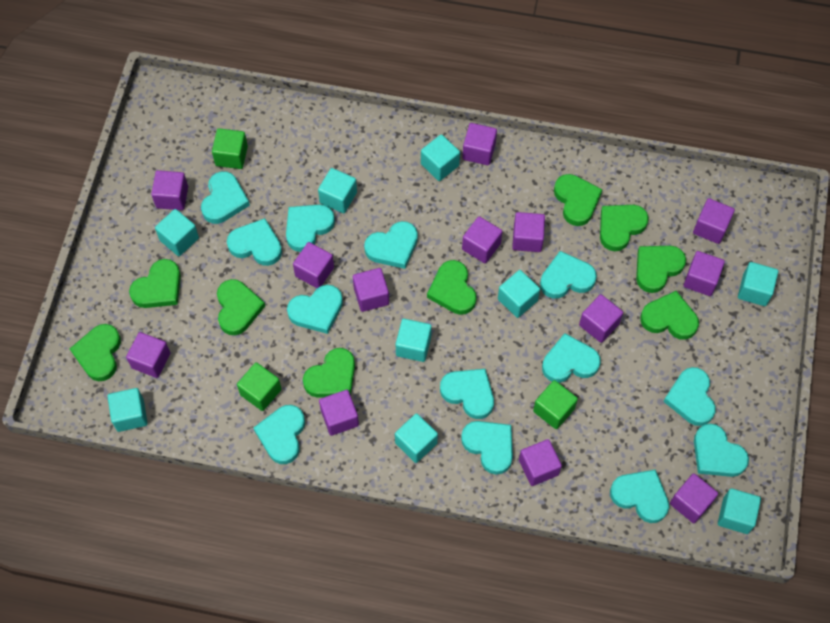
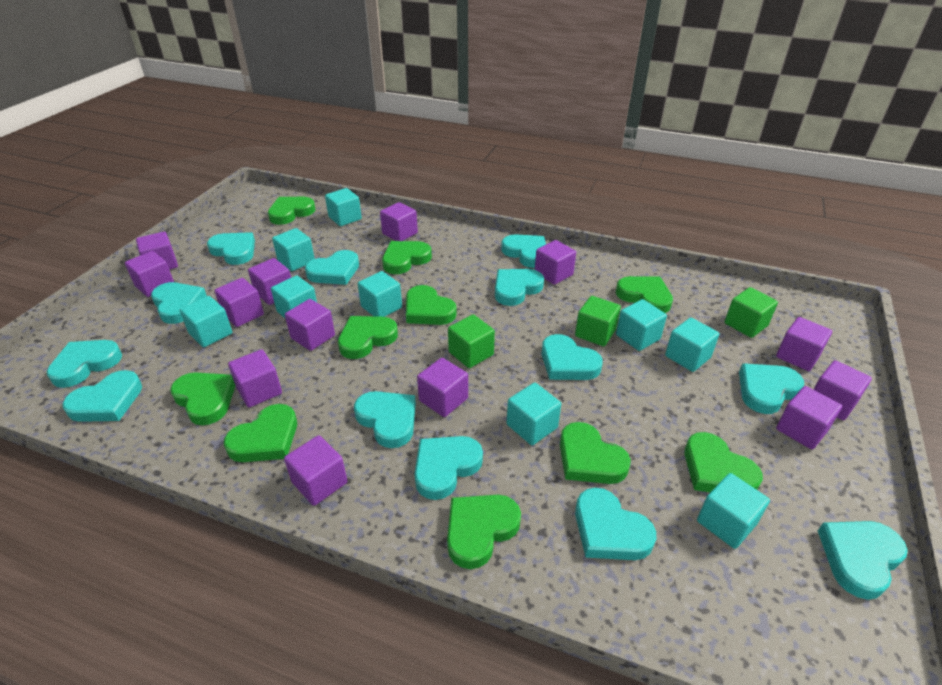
green heart: 9 -> 10

